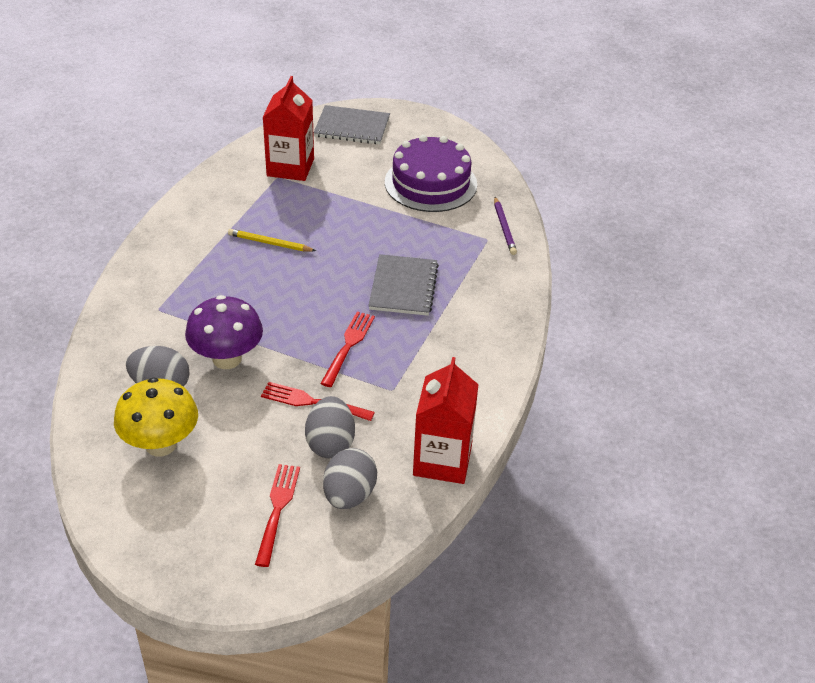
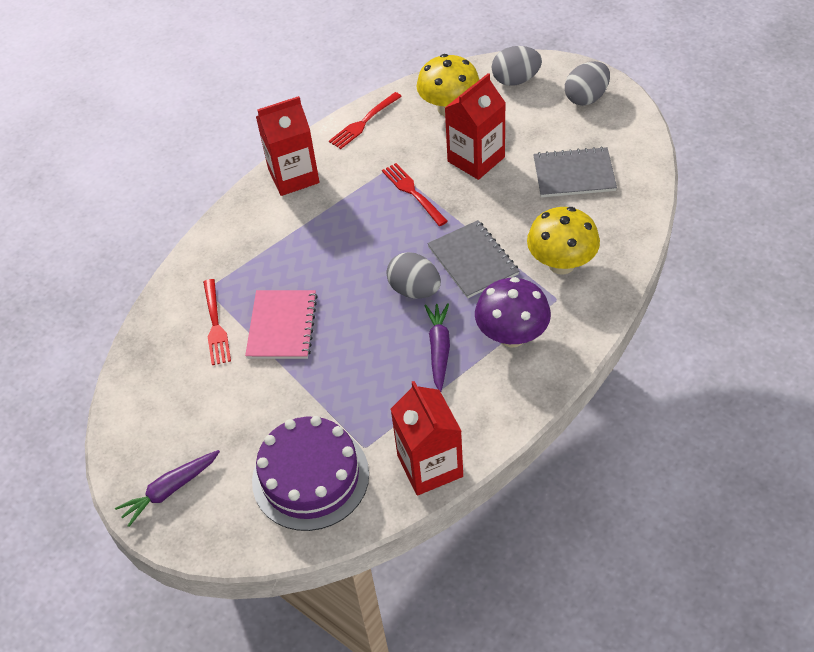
pink notebook: 0 -> 1
purple carrot: 0 -> 2
purple pencil: 1 -> 0
red carton: 2 -> 3
yellow mushroom: 1 -> 2
yellow pencil: 1 -> 0

